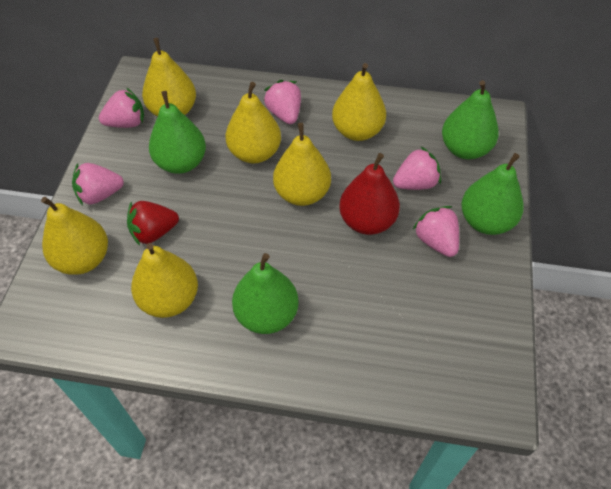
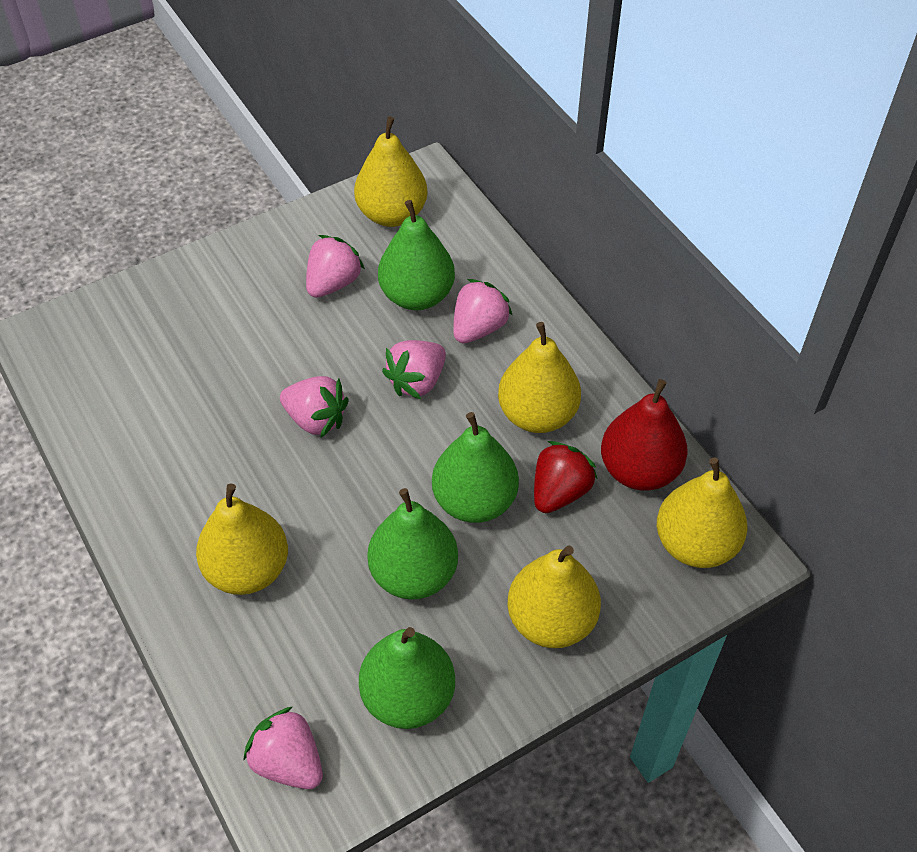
yellow pear: 6 -> 5

